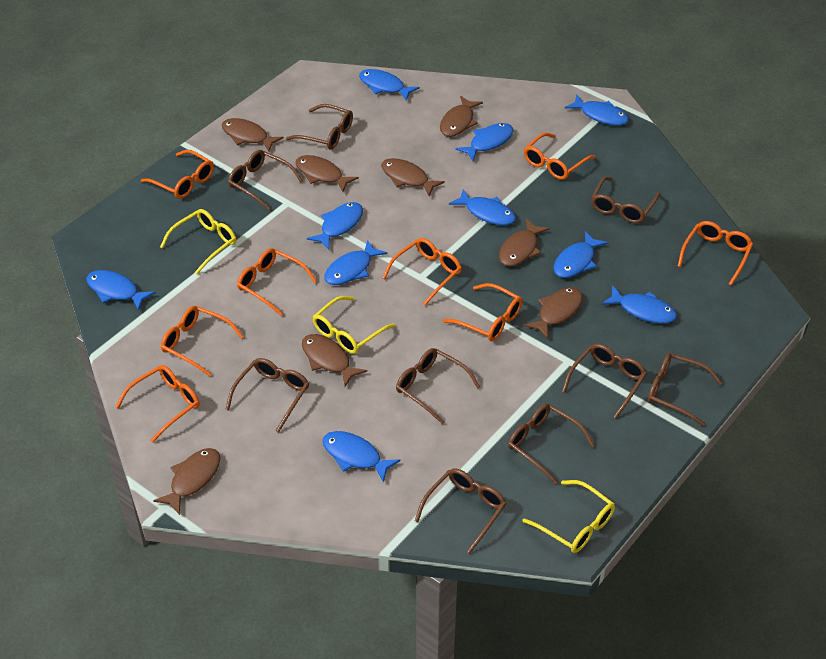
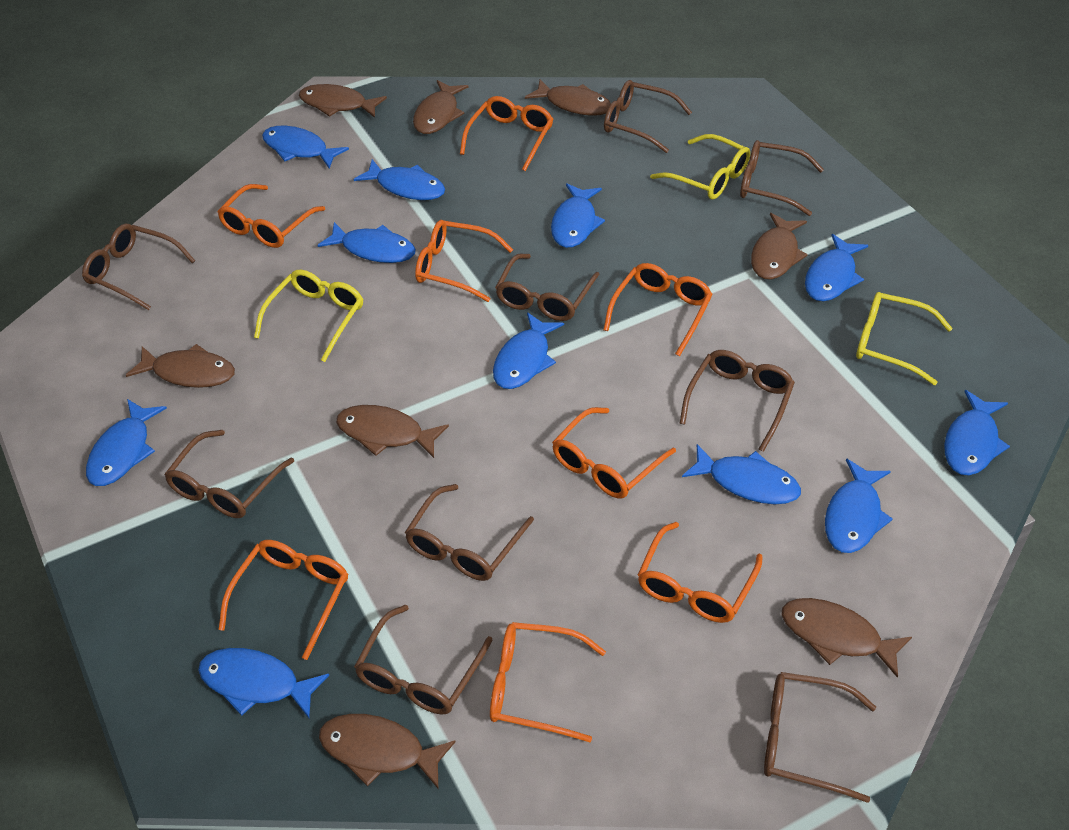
blue fish: 10 -> 11

